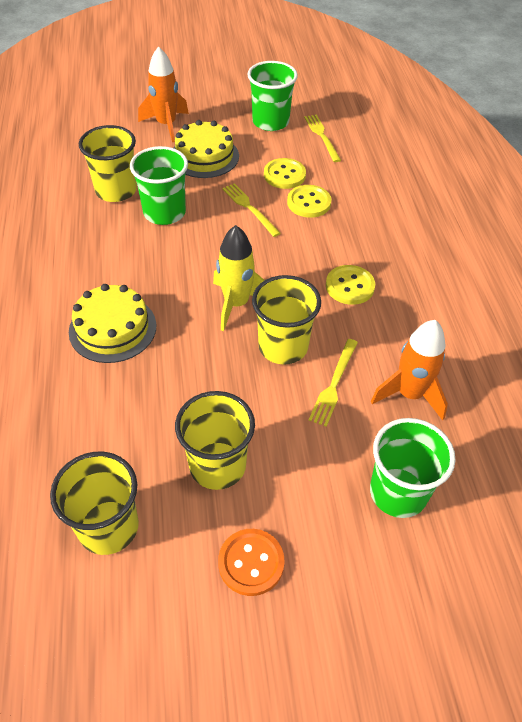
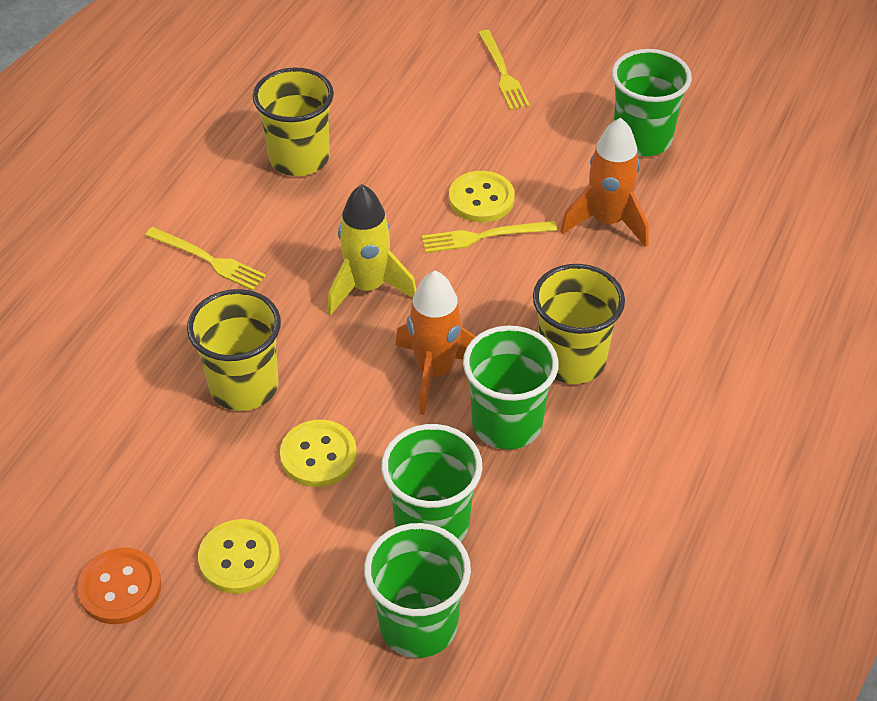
green cup: 3 -> 4
yellow cake: 2 -> 0
yellow cup: 4 -> 3

